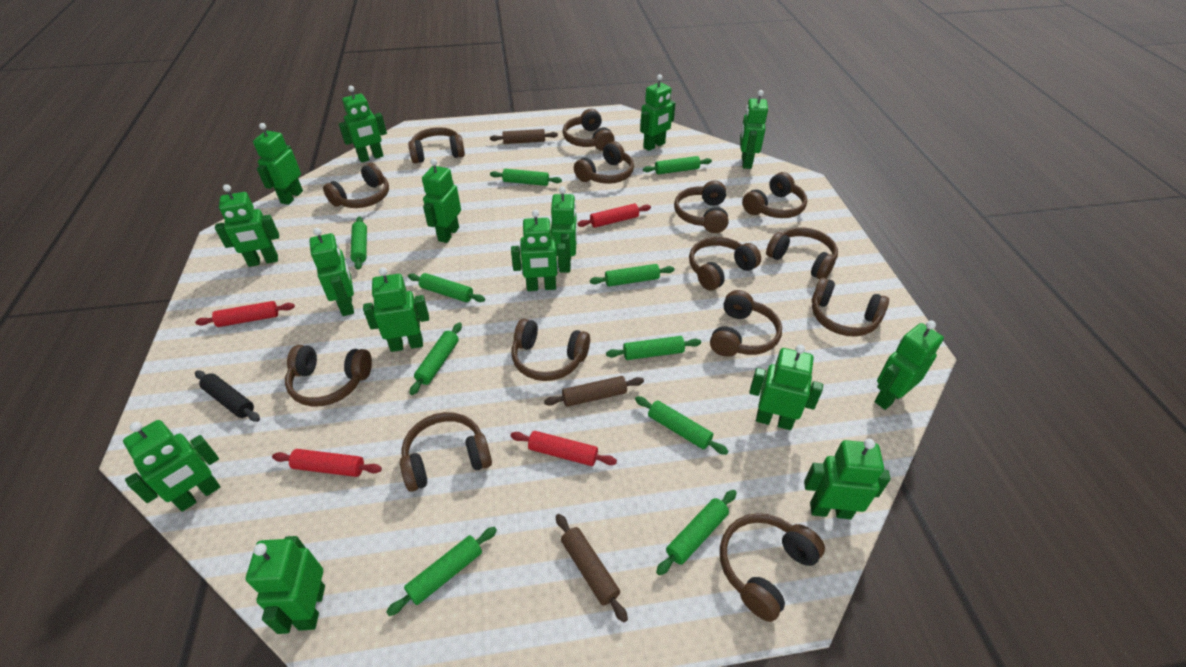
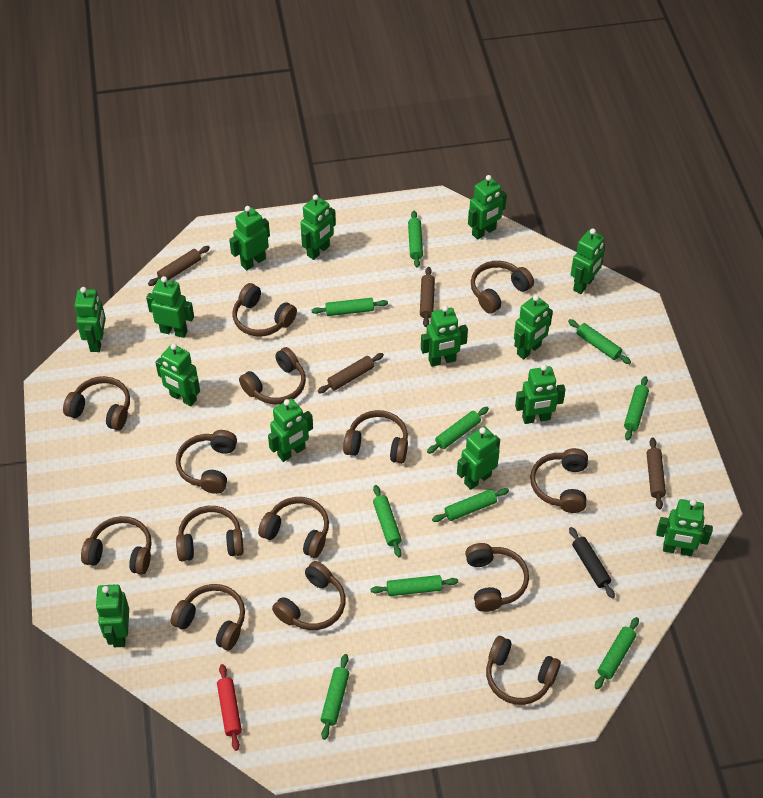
brown rolling pin: 3 -> 4
green robot: 15 -> 14
red rolling pin: 4 -> 1

